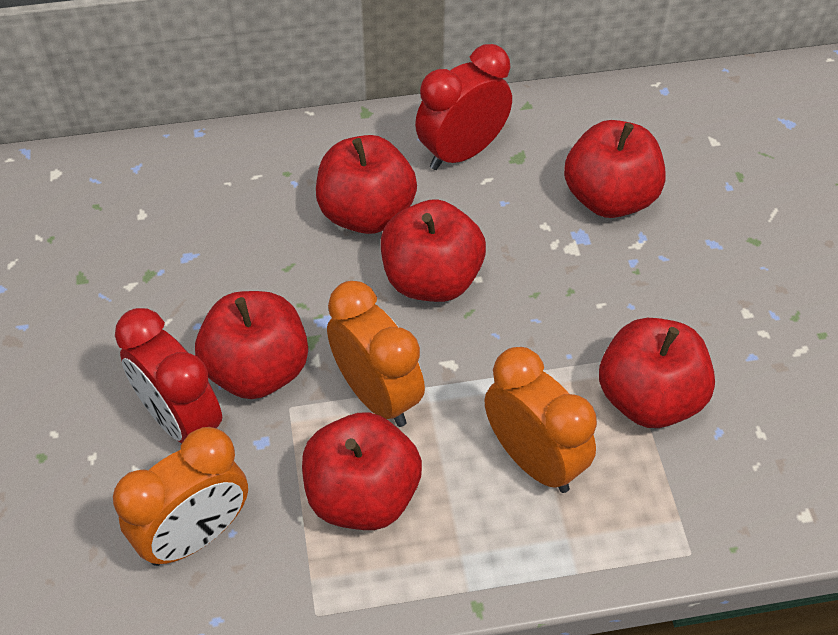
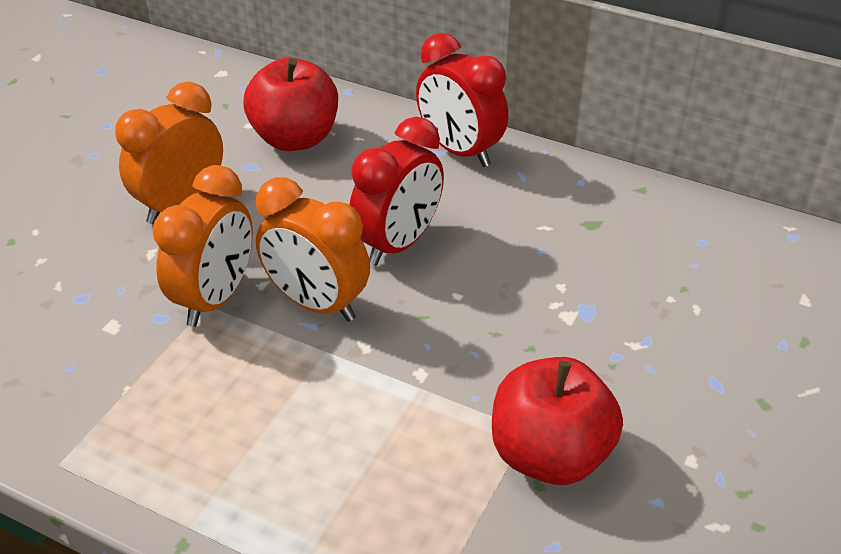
red apple: 6 -> 2

